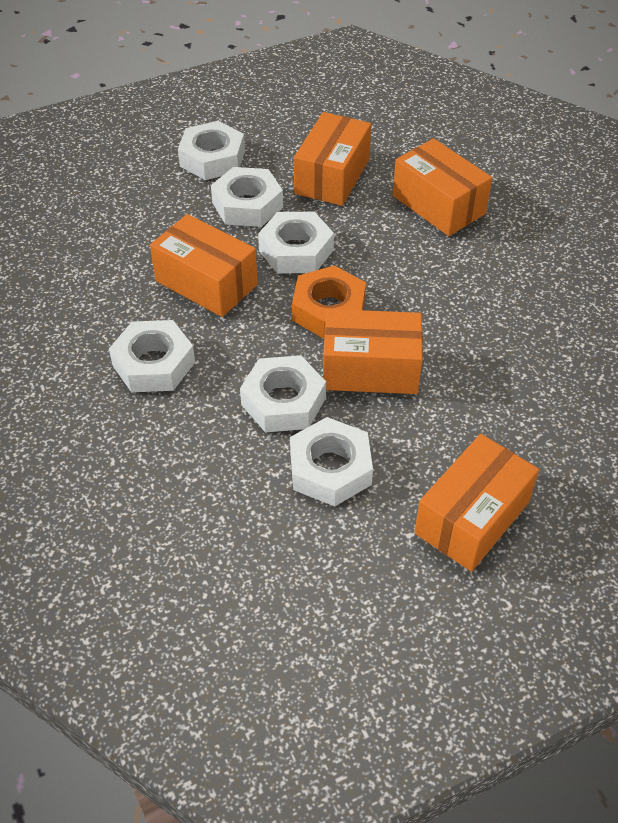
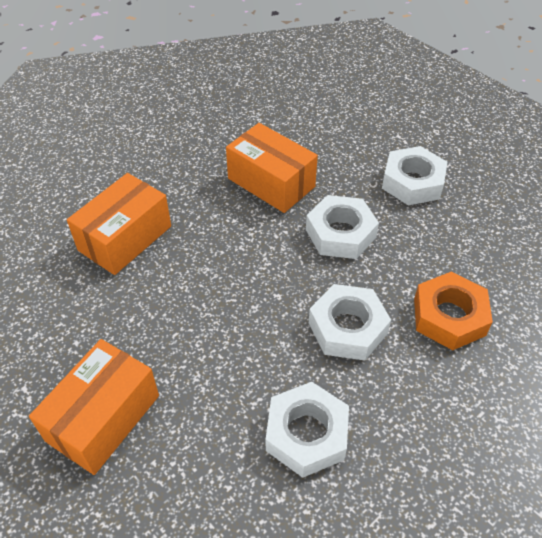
orange box: 5 -> 3
white nut: 6 -> 4

